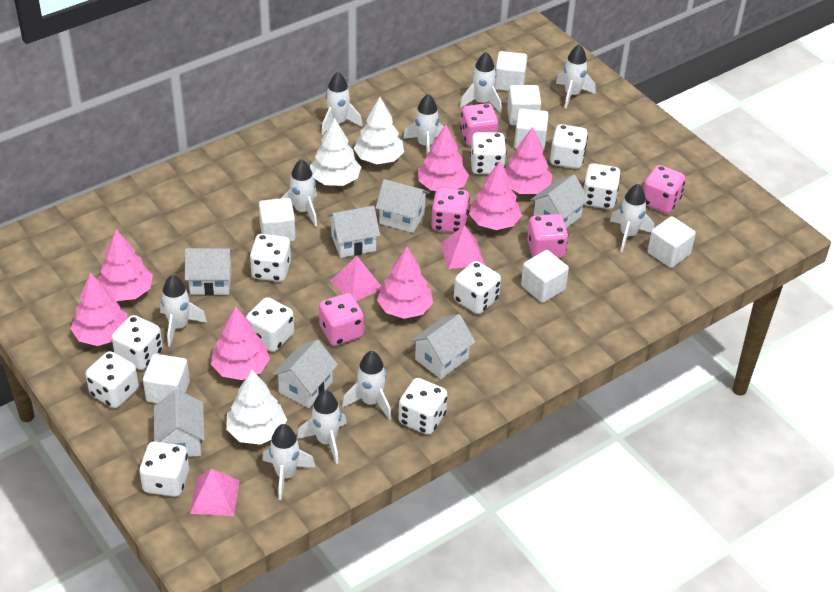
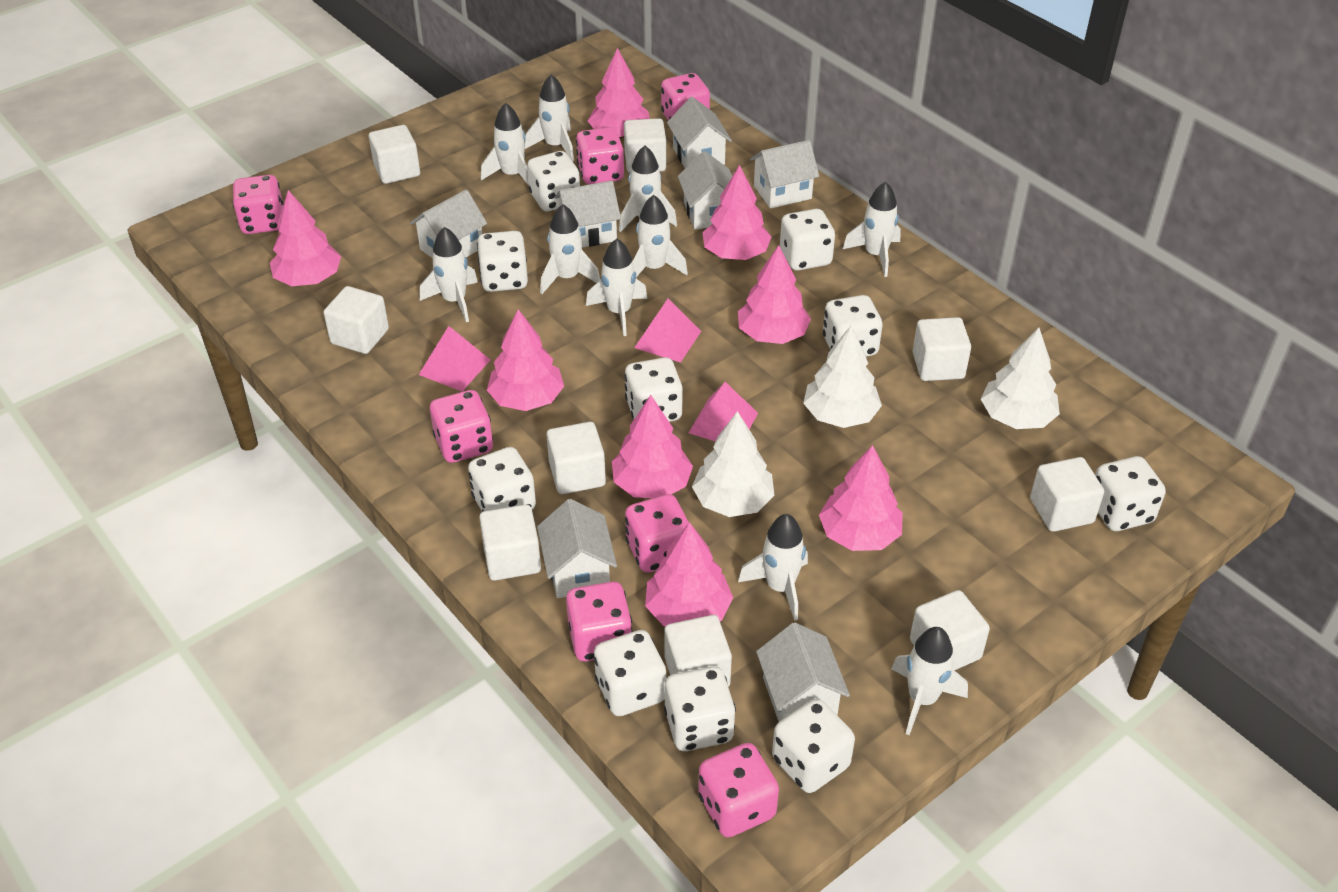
pink dice: 5 -> 7
pink tree: 7 -> 8
white cube: 7 -> 9

